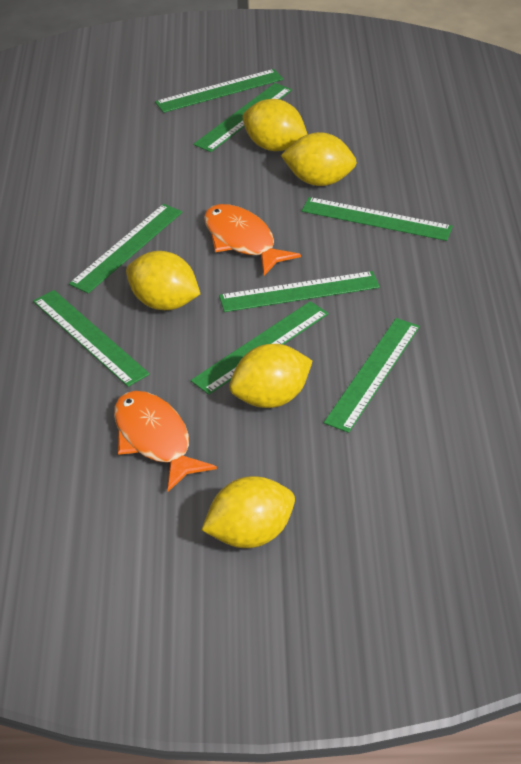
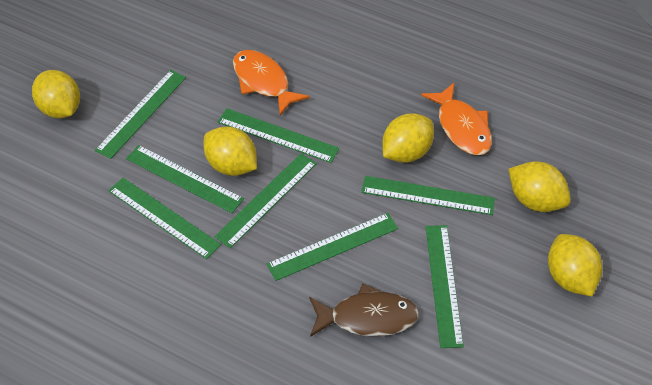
brown fish: 0 -> 1

